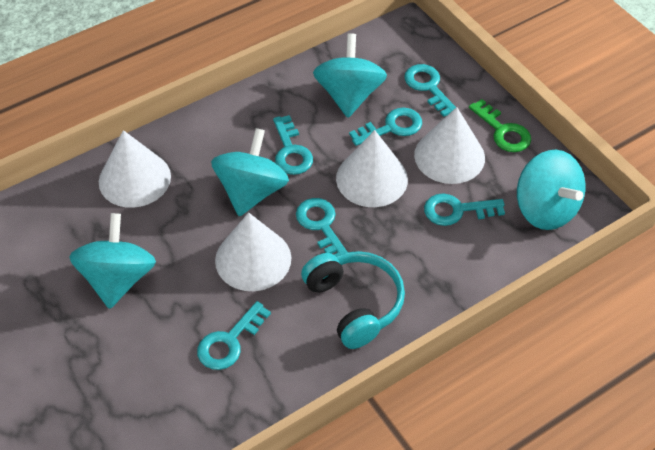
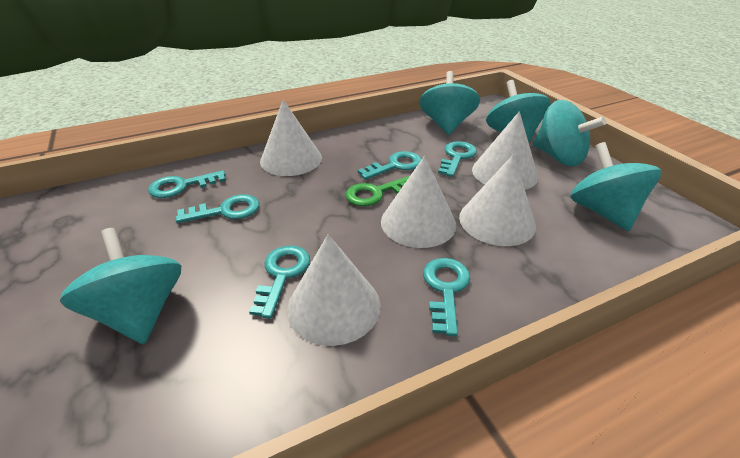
turquoise headphones: 1 -> 0
turquoise spinning top: 4 -> 5
white cone: 4 -> 5

